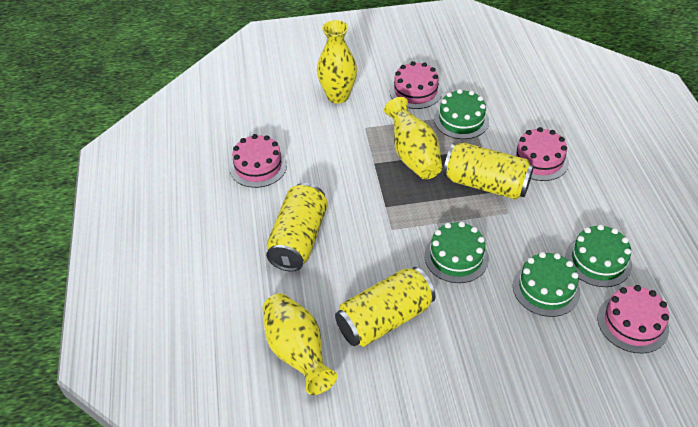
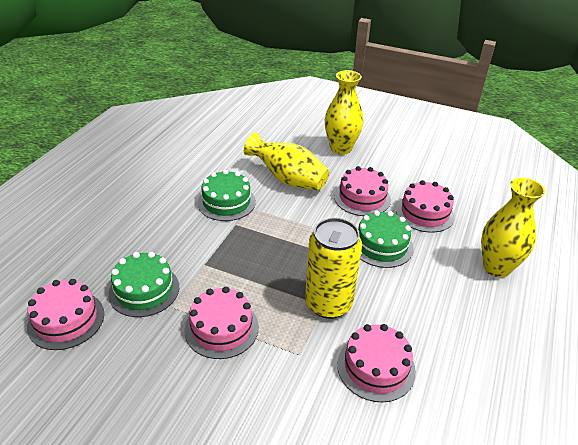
green cake: 4 -> 3
pink cake: 4 -> 5
yellow can: 3 -> 1

